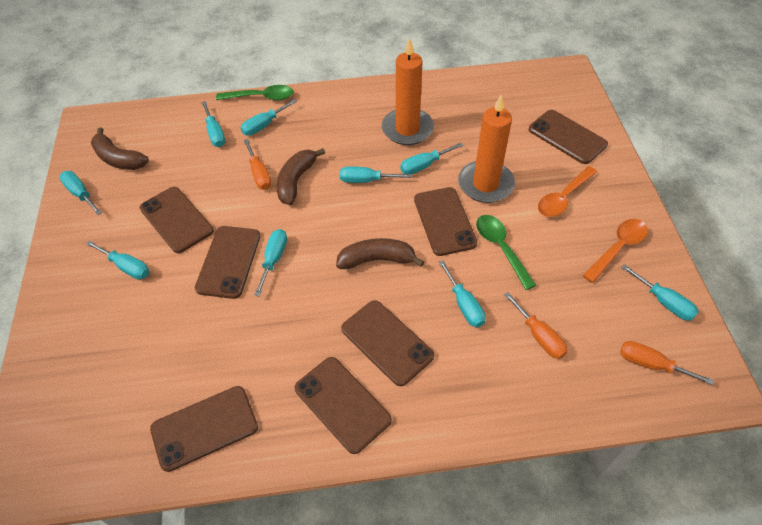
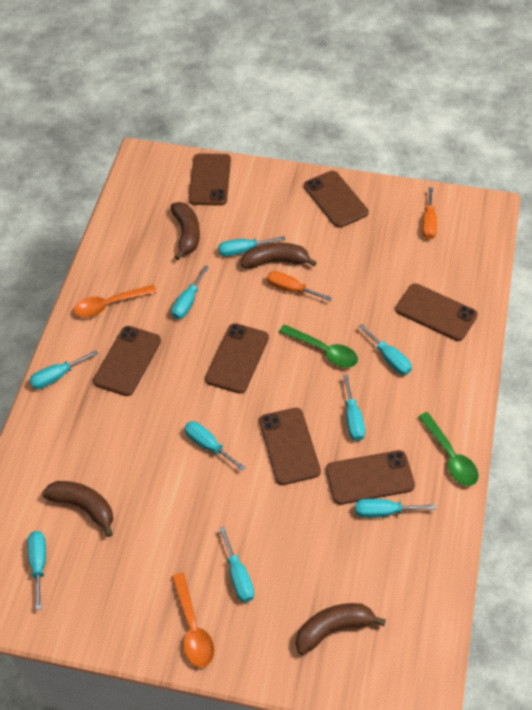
brown banana: 3 -> 4
orange candle: 2 -> 0
orange screwdriver: 3 -> 2

